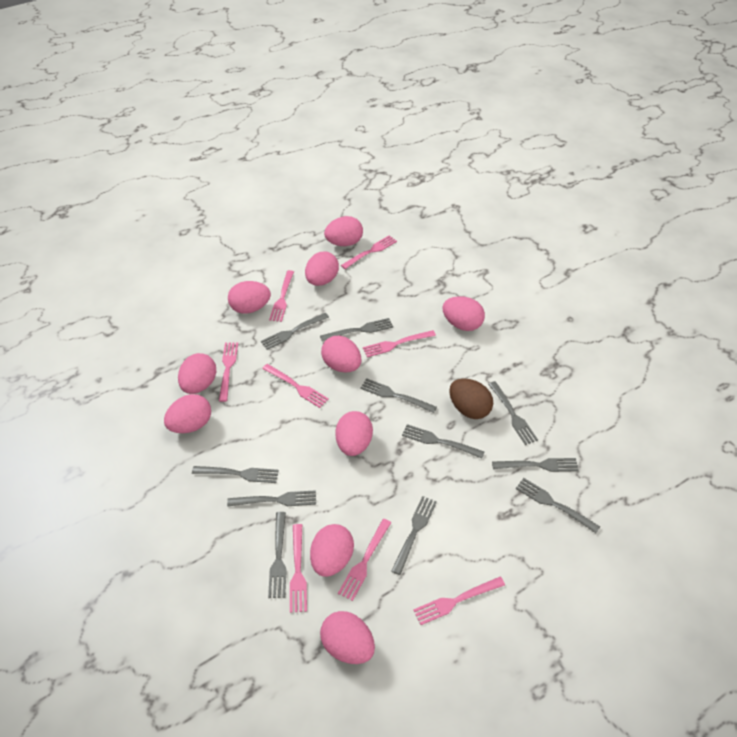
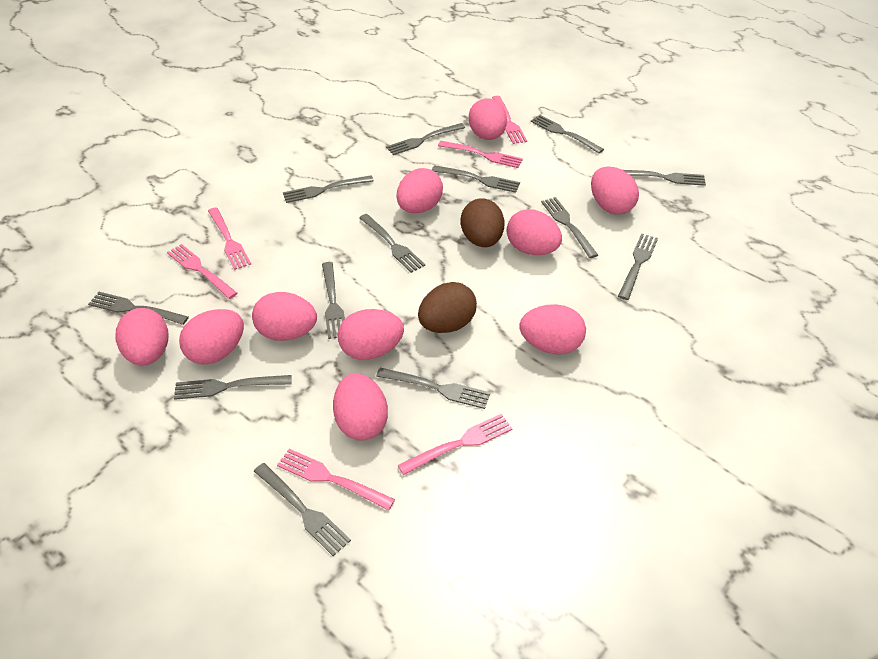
brown egg: 1 -> 2
grey fork: 11 -> 13
pink fork: 8 -> 6

